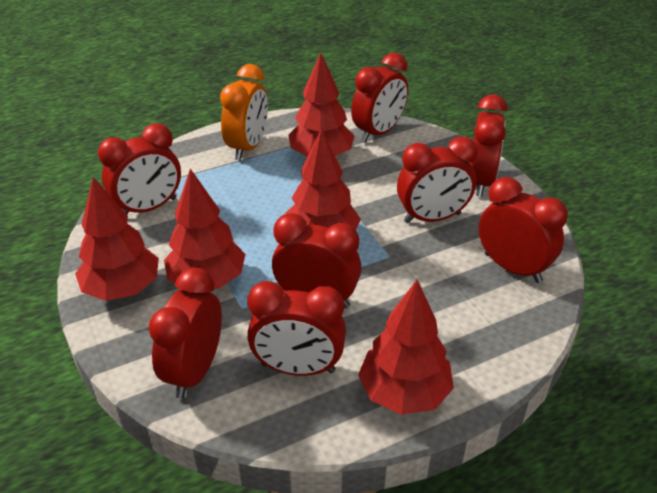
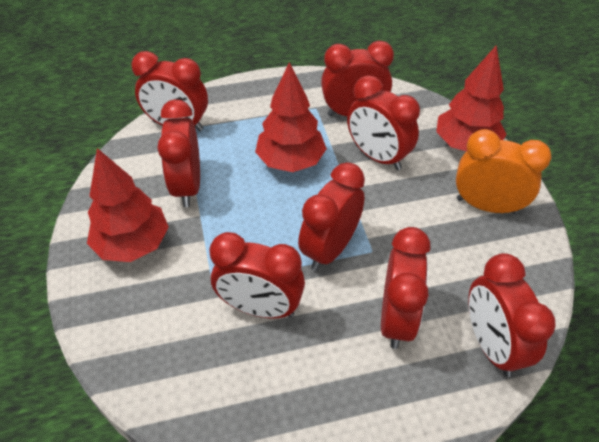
red tree: 5 -> 3

